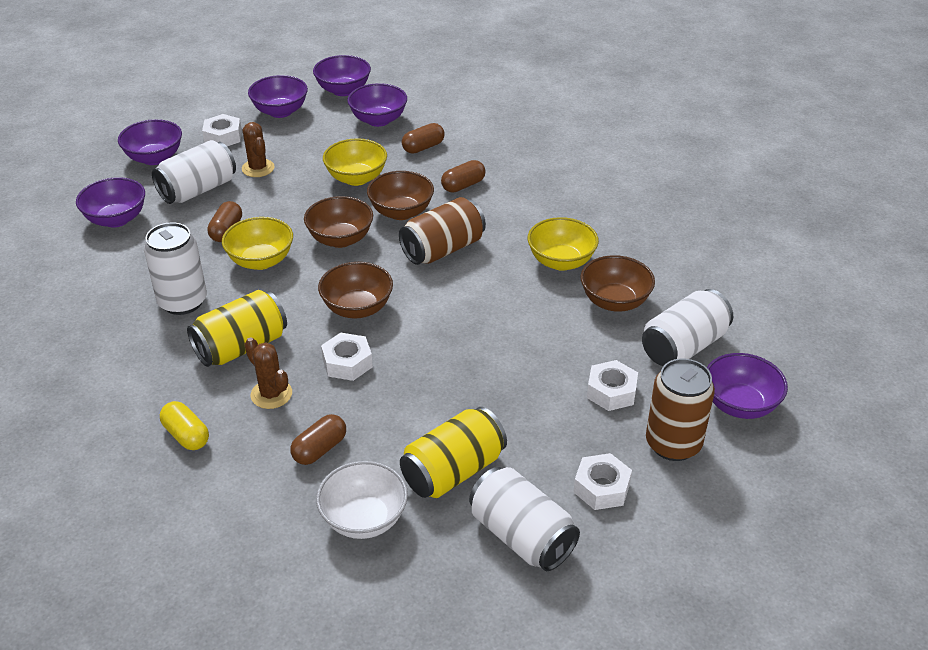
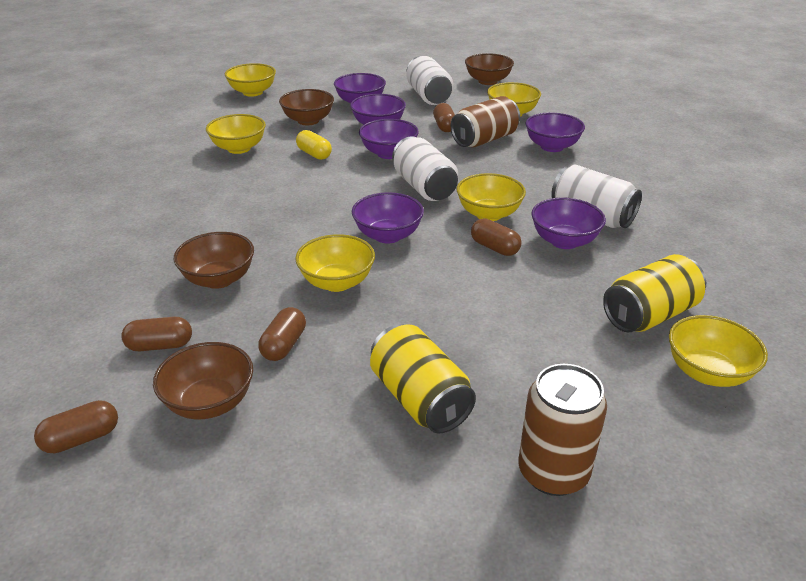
brown cactus: 2 -> 0
brown capsule: 4 -> 5
white bowl: 1 -> 0
white can: 4 -> 3
white nut: 4 -> 0
yellow bowl: 3 -> 6

